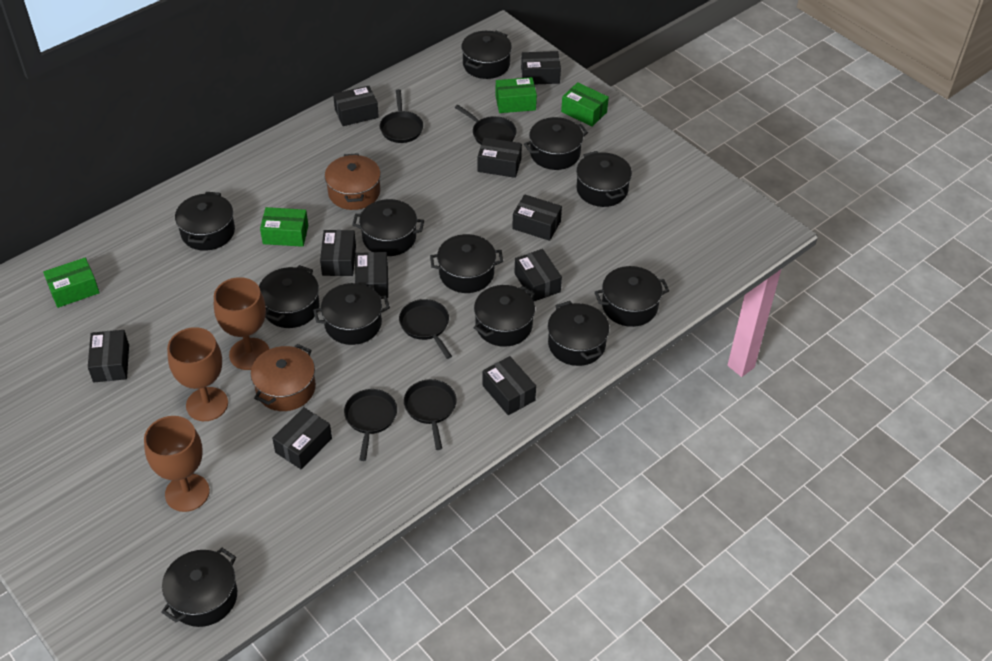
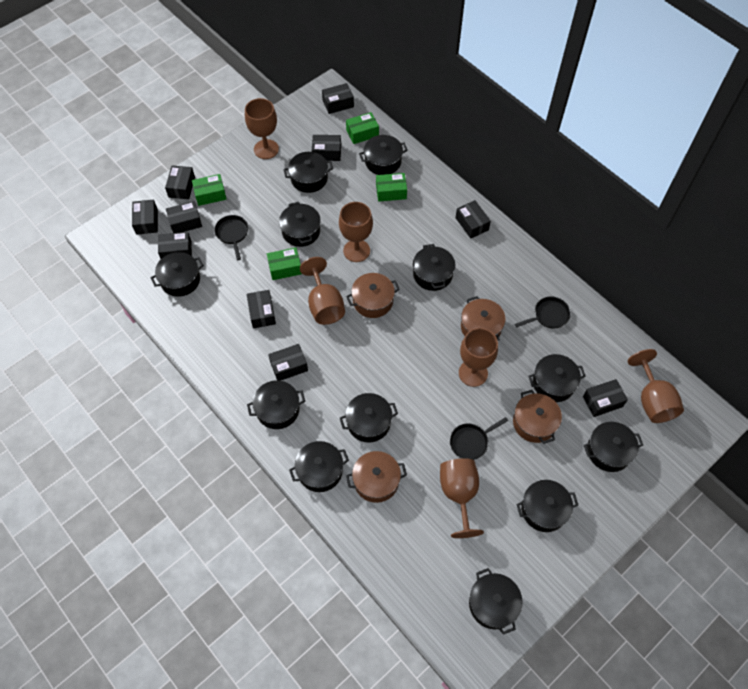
black pan: 5 -> 3
brown goblet: 3 -> 6
brown pot: 2 -> 4

